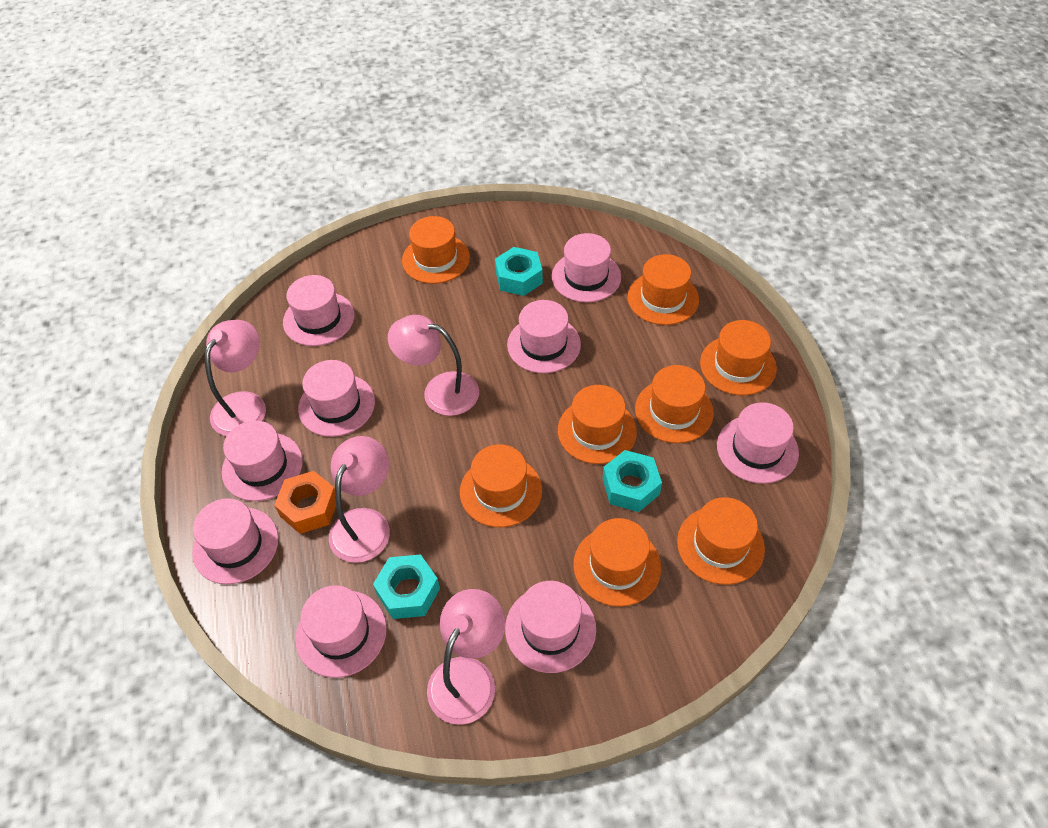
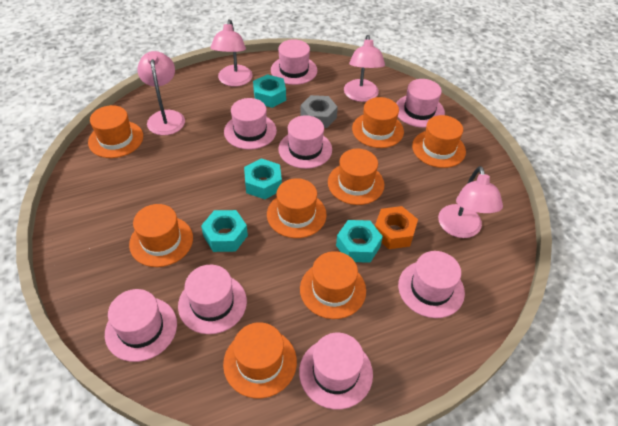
grey nut: 0 -> 1
pink hat: 9 -> 8
turquoise nut: 3 -> 4

